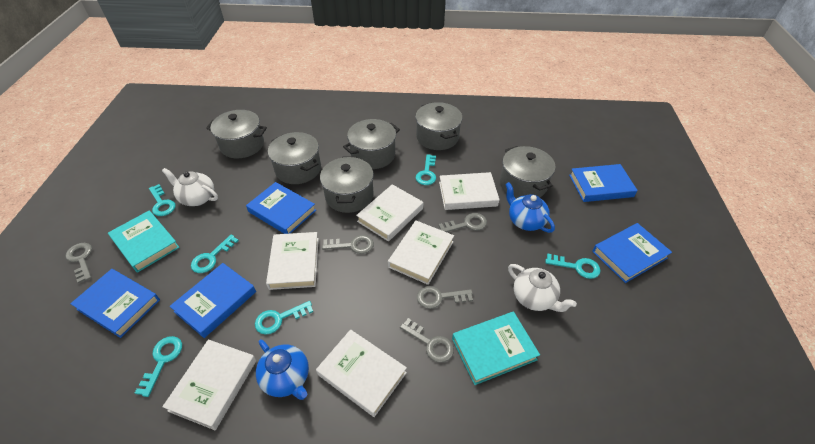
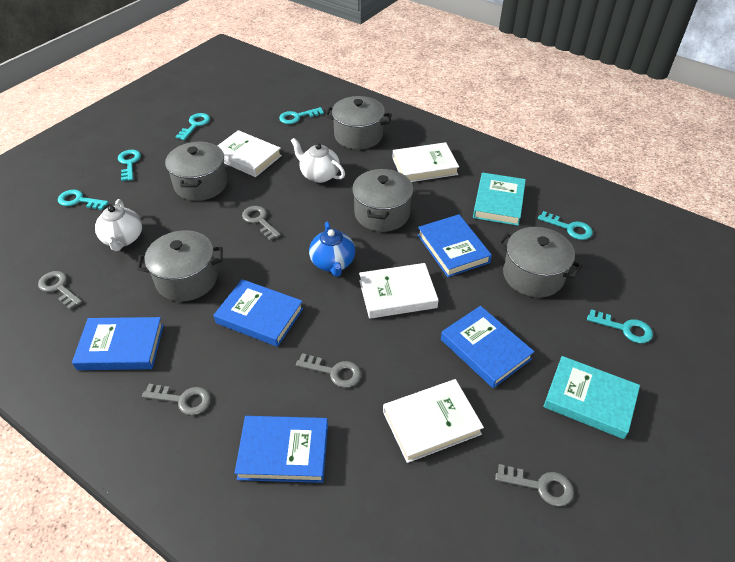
blue teapot: 2 -> 1
grey pot: 6 -> 5
white book: 6 -> 4

